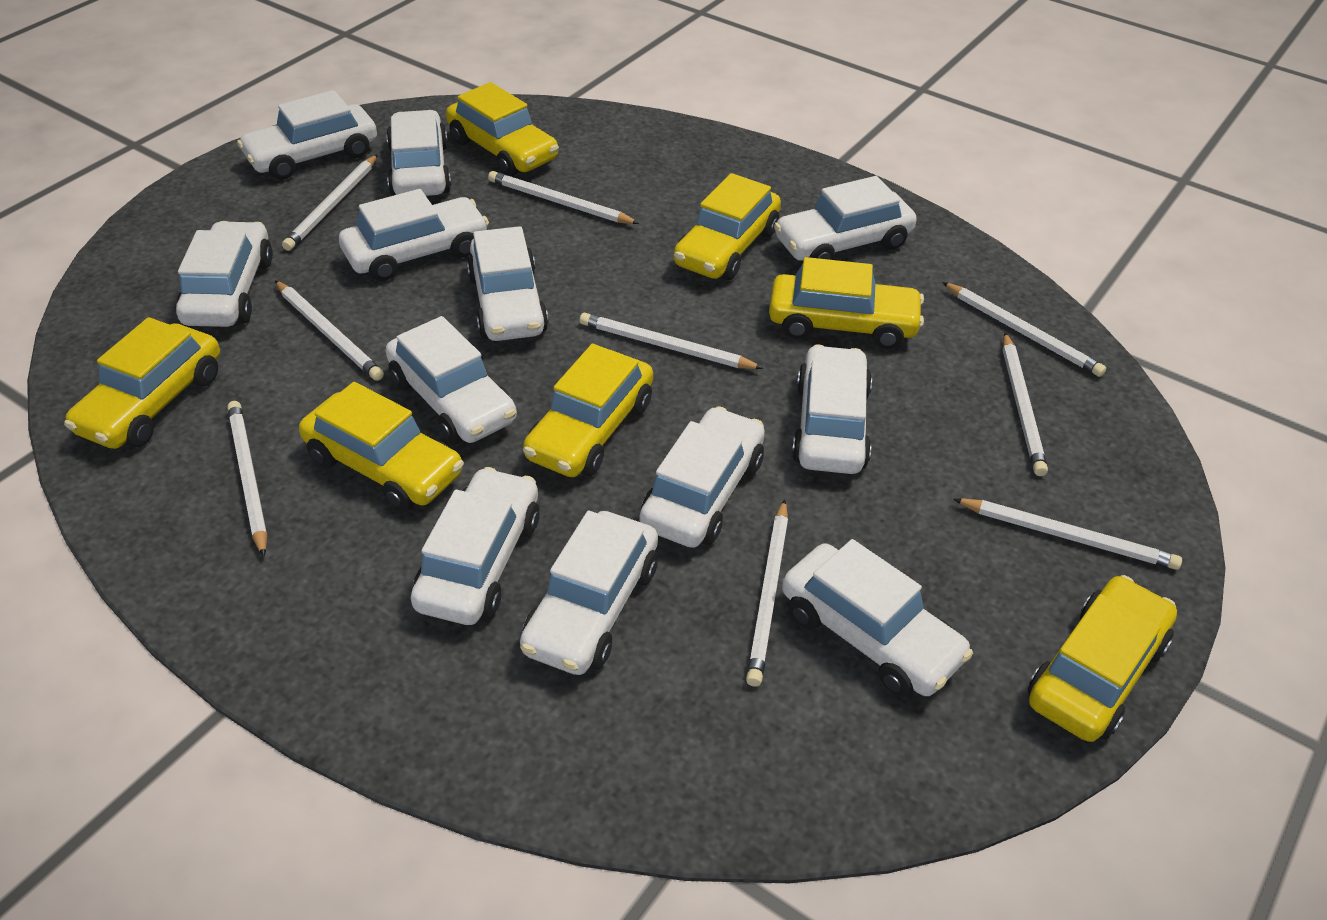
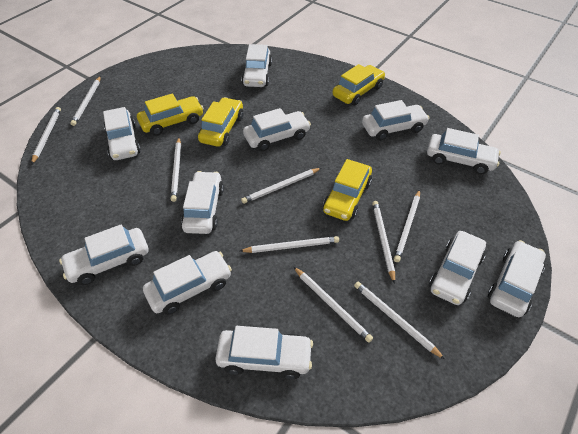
white car: 12 -> 11
yellow car: 7 -> 4

